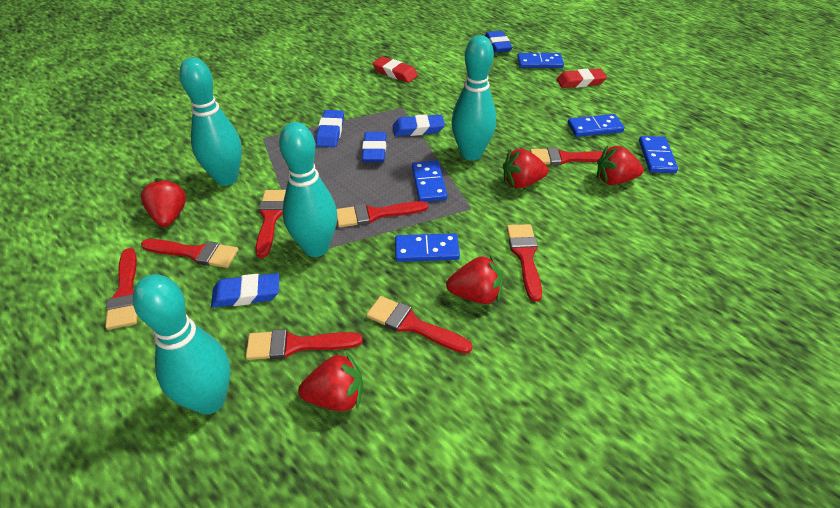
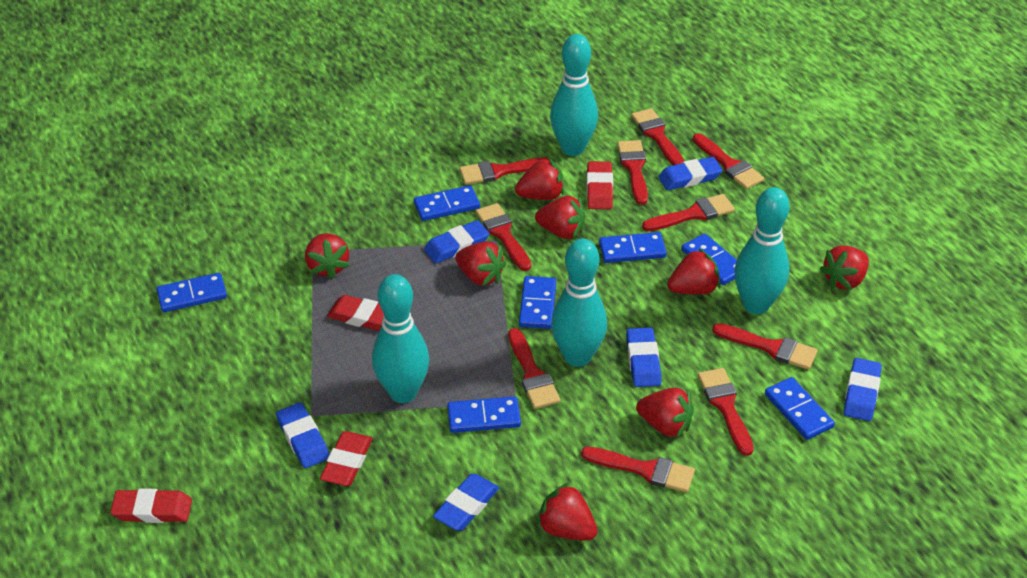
blue domino: 5 -> 7
blue eraser: 5 -> 6
red brush: 8 -> 10
red eraser: 2 -> 4
red strawberry: 5 -> 8

